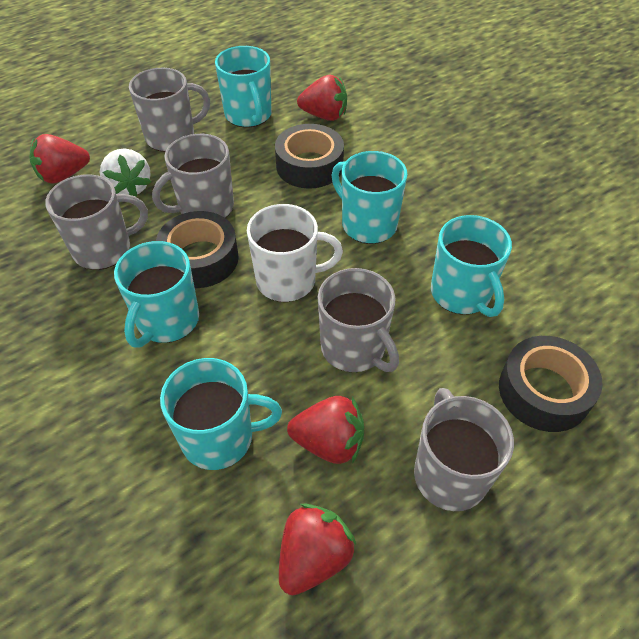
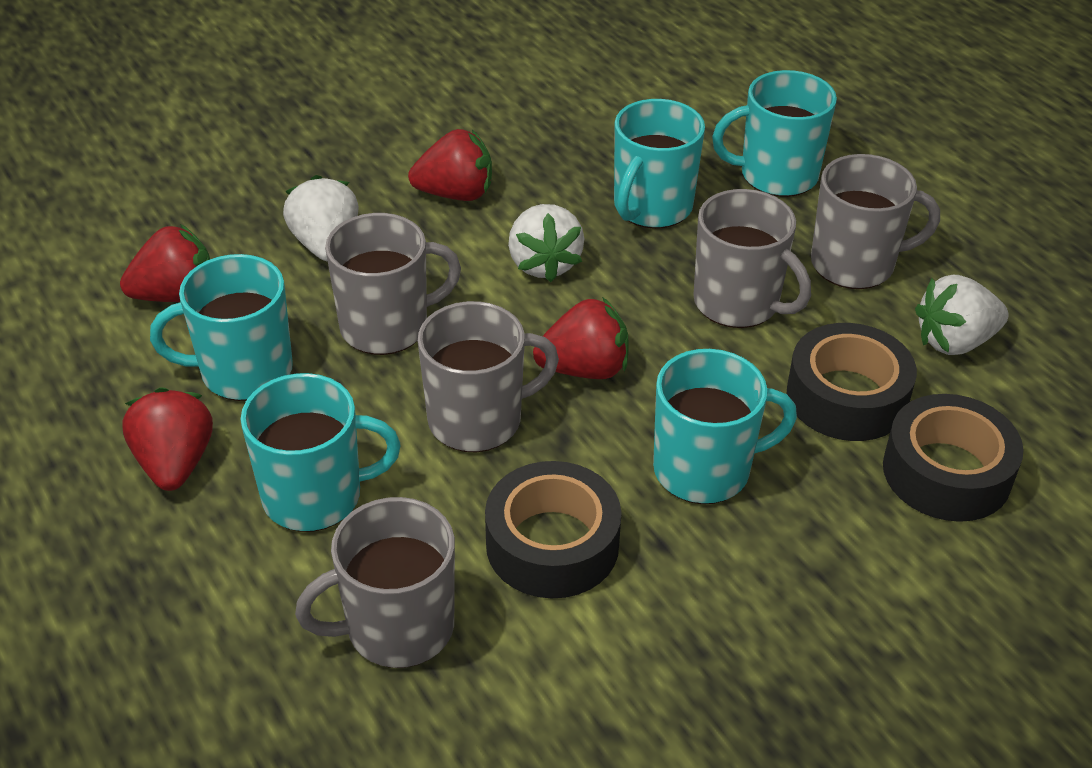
white mug: 1 -> 0
white strawberry: 1 -> 3

